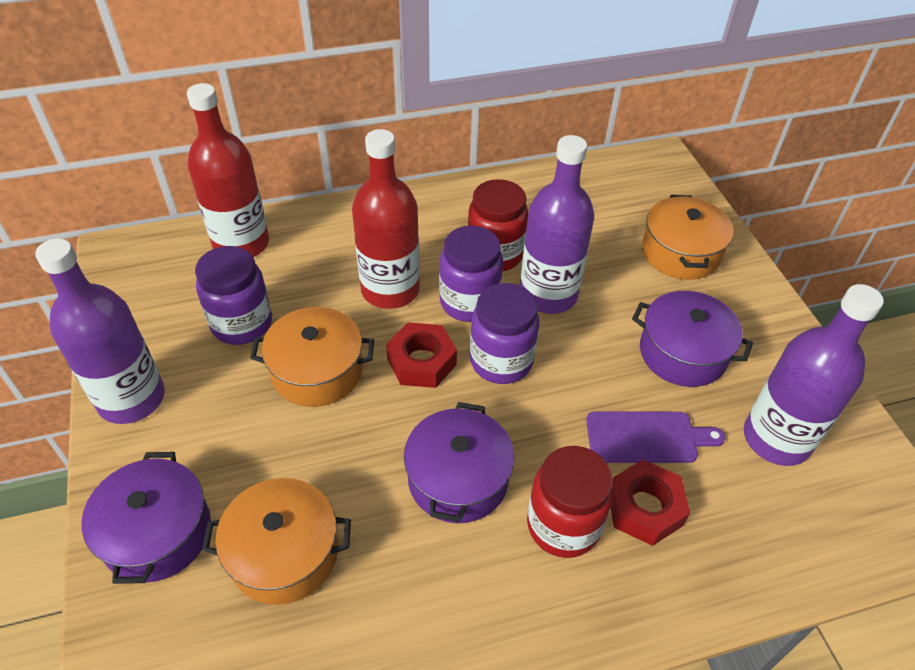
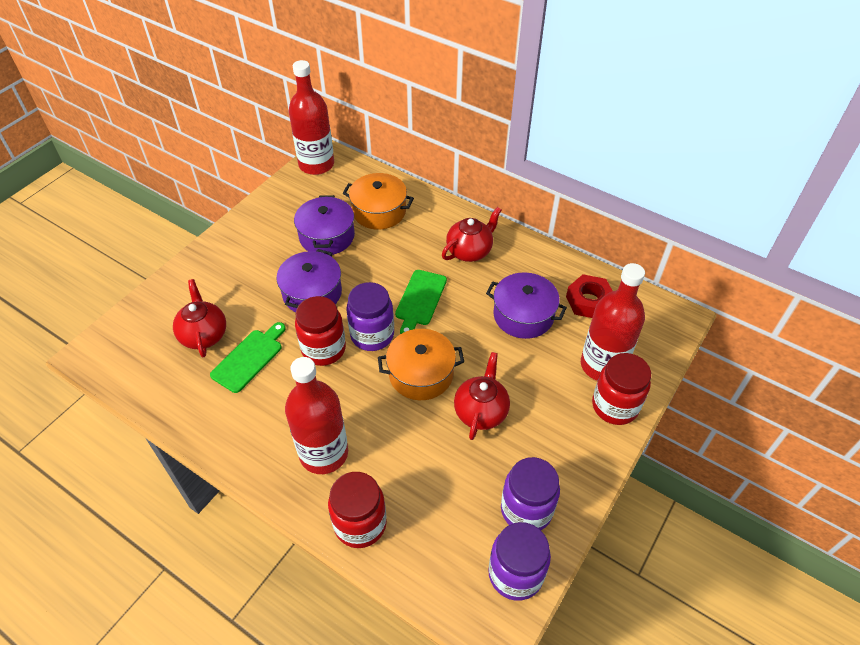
green cutting board: 0 -> 2
orange pot: 3 -> 2
purple bottle: 3 -> 0
purple cutting board: 1 -> 0
red bottle: 2 -> 3
red jar: 2 -> 3
red nut: 2 -> 1
red teapot: 0 -> 3

